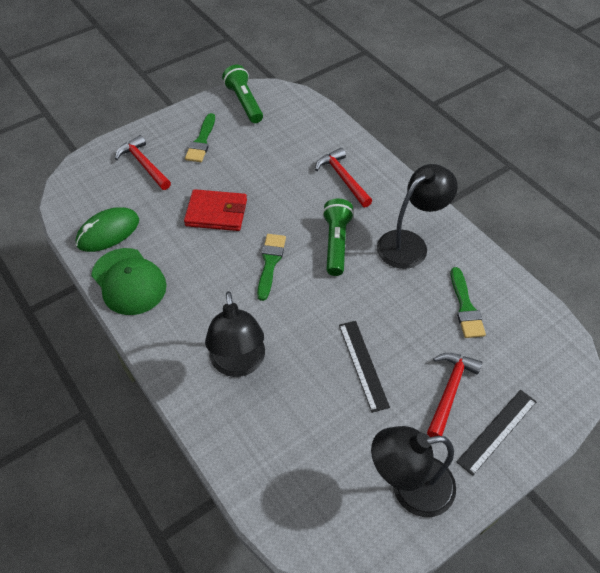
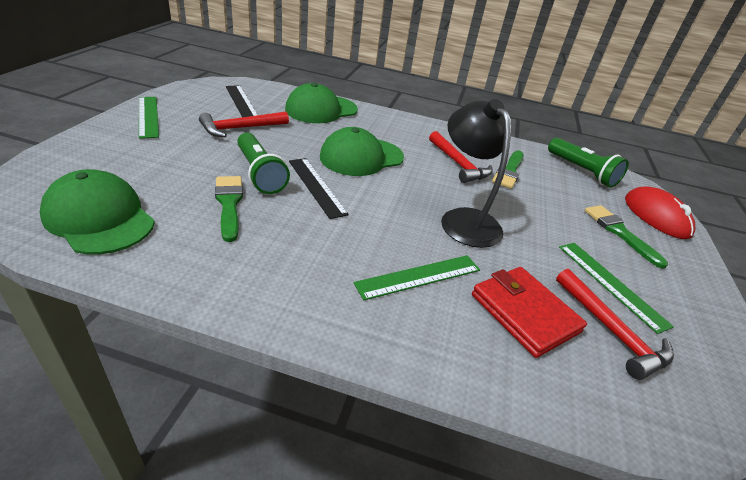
black lamp: 3 -> 1
green cap: 1 -> 3
green mouse: 1 -> 0
green ruler: 0 -> 3
red mouse: 0 -> 1

